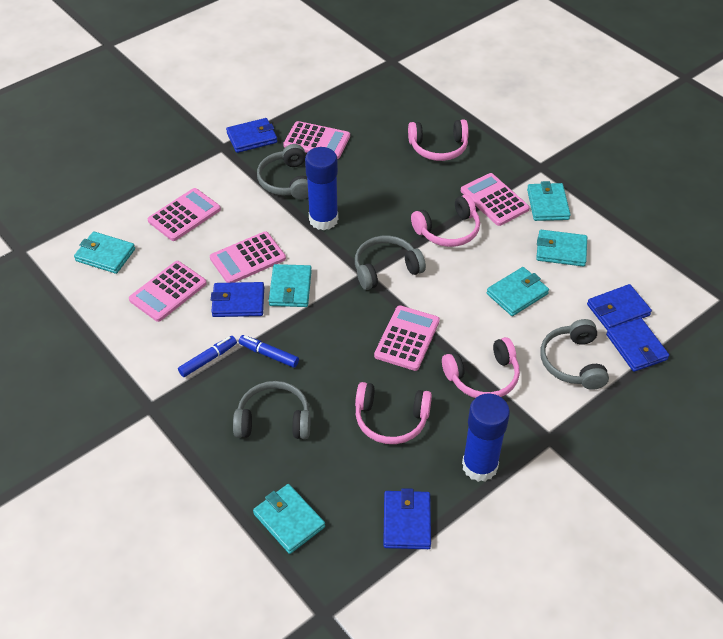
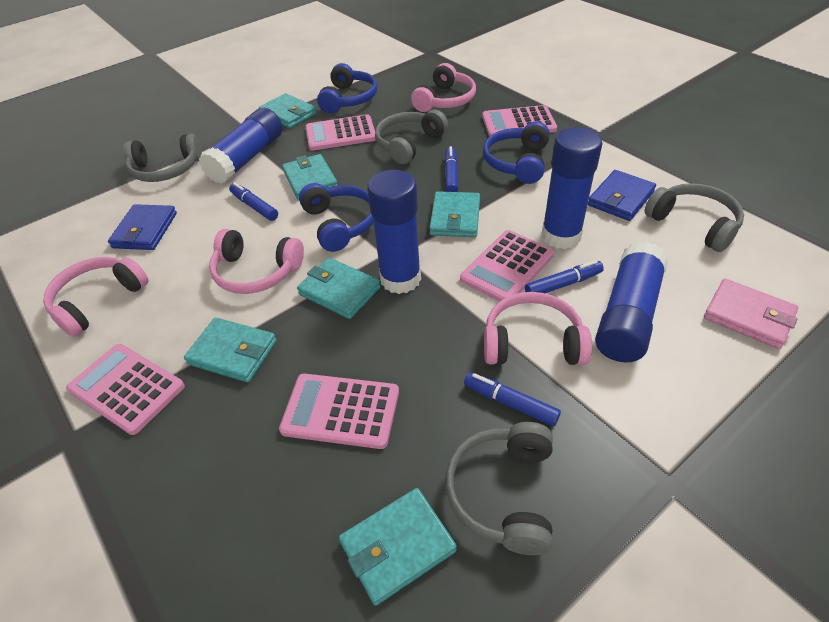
blue glue stick: 2 -> 4
blue headphones: 0 -> 3
blue marker: 2 -> 4
blue wallet: 5 -> 2
pink calculator: 6 -> 5
pink wallet: 0 -> 1

